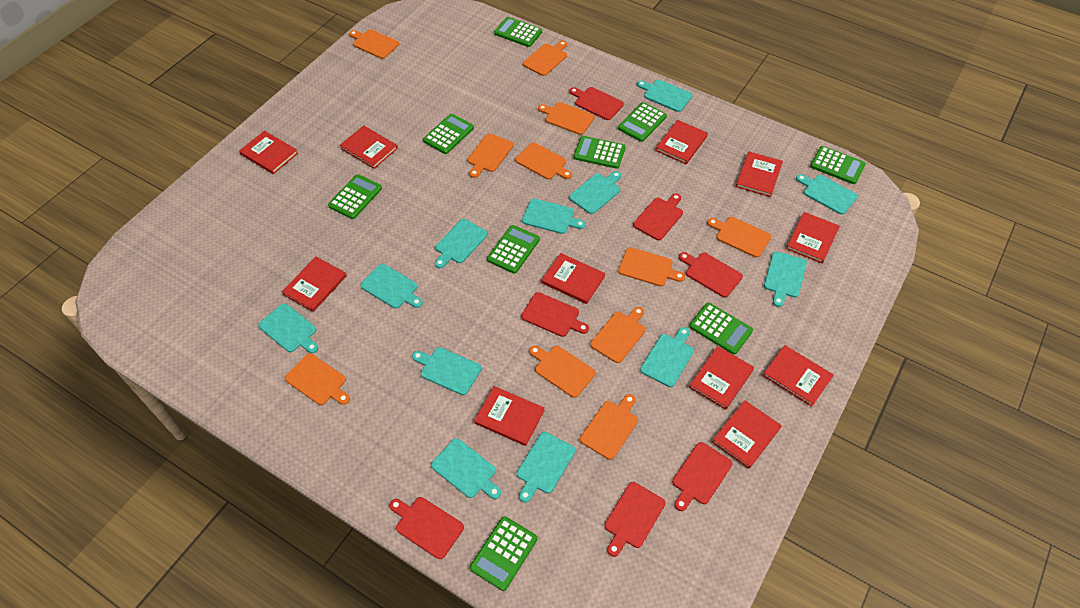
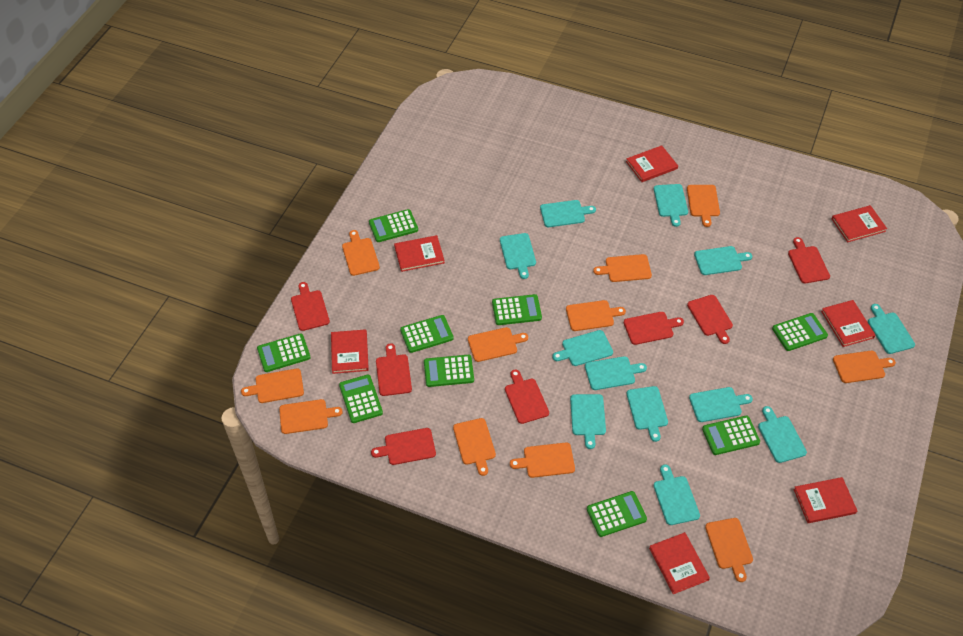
red book: 11 -> 7

